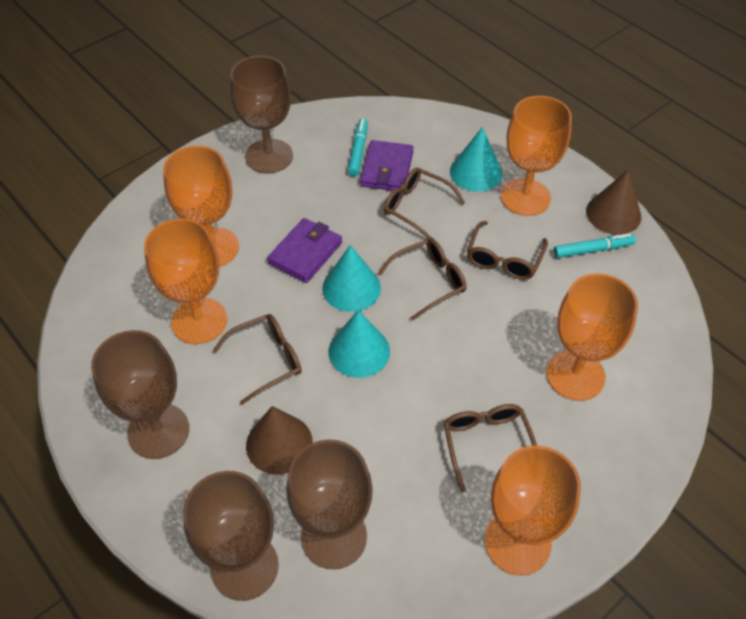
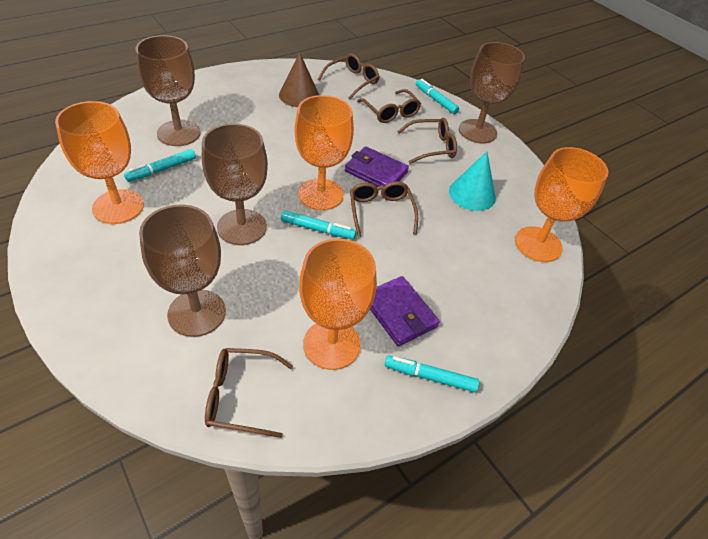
brown cone: 2 -> 1
orange goblet: 5 -> 4
turquoise cone: 3 -> 1
turquoise marker: 2 -> 4

